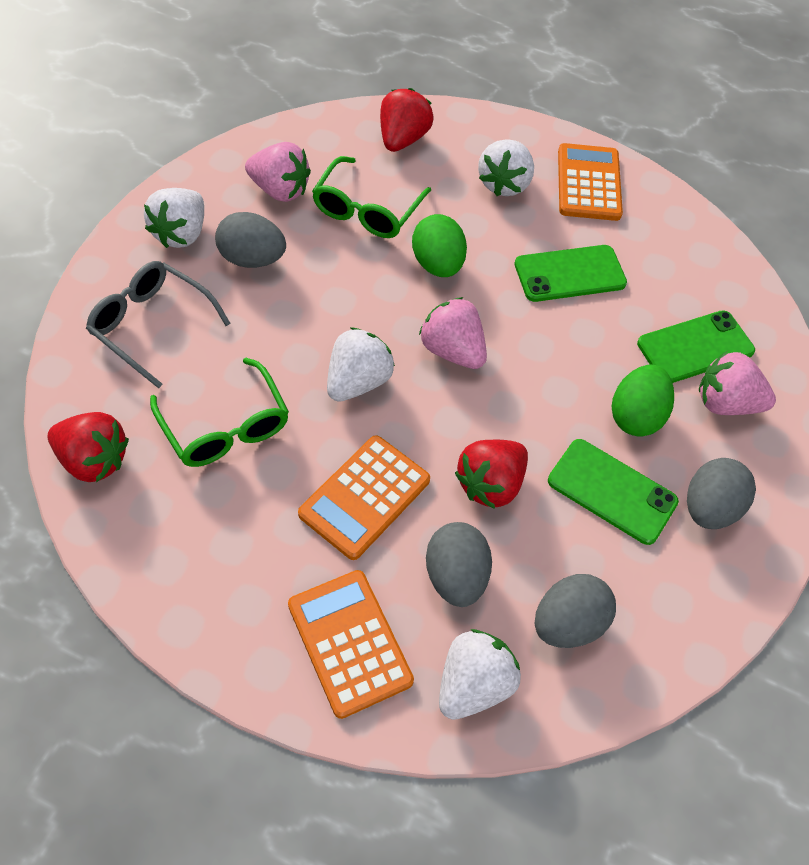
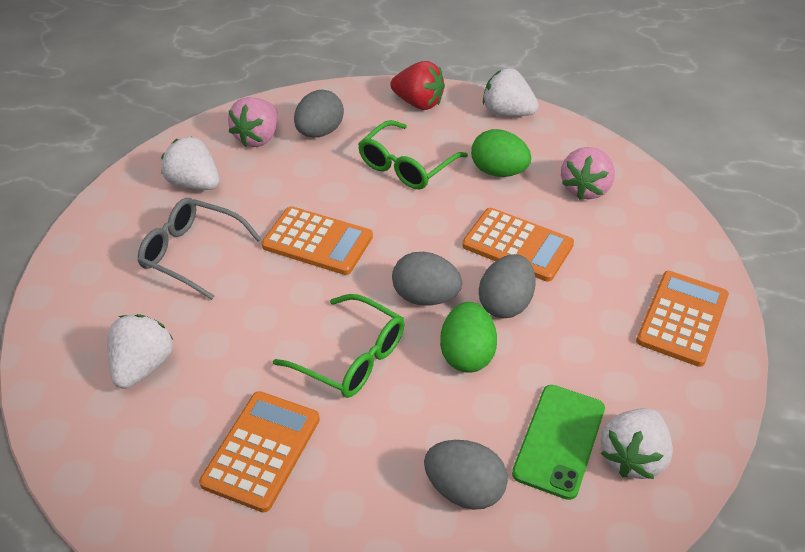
green phone: 3 -> 1
orange calculator: 3 -> 4
pink strawberry: 3 -> 2
red strawberry: 3 -> 1

